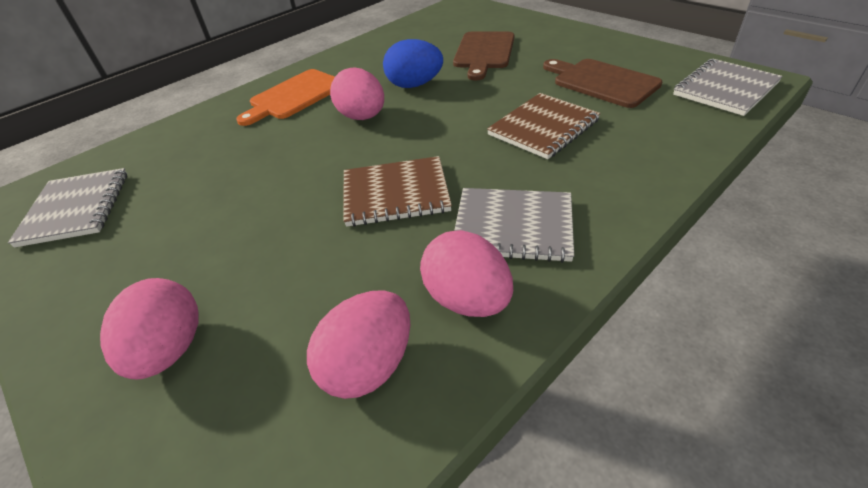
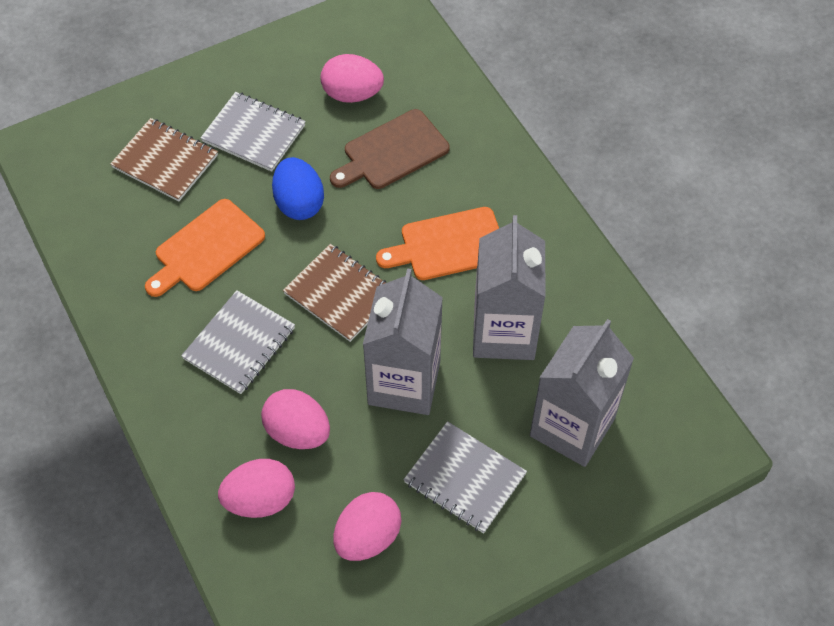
brown cutting board: 2 -> 1
grey carton: 0 -> 3
orange cutting board: 1 -> 2

